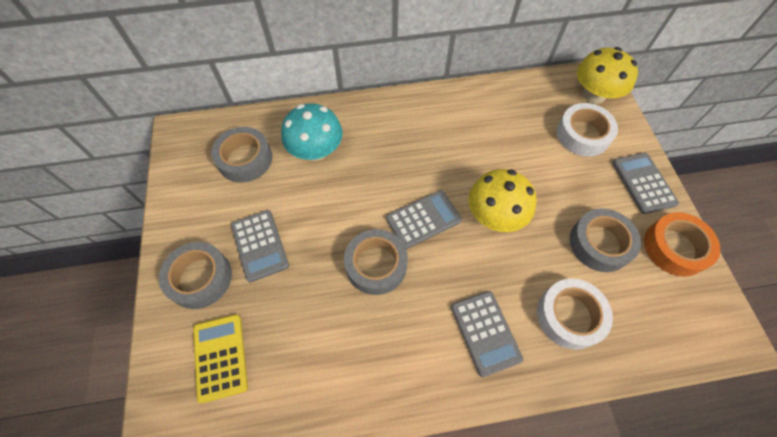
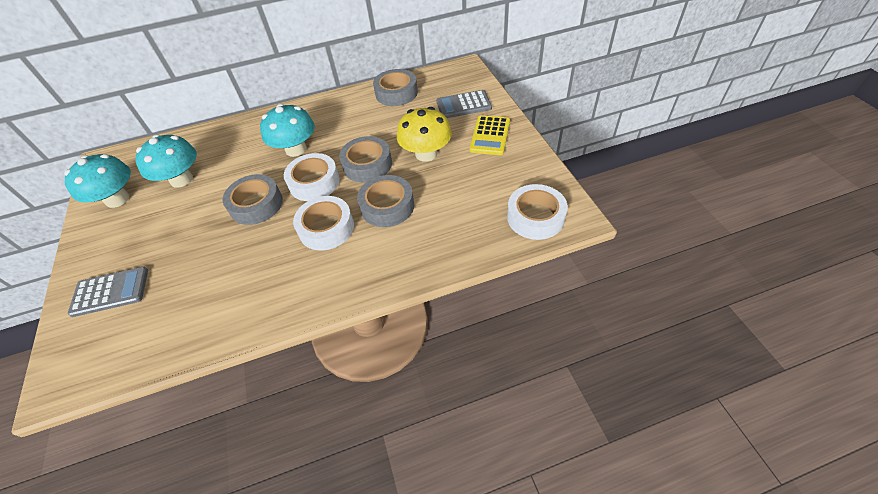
grey calculator: 4 -> 2
orange tape: 1 -> 0
turquoise mushroom: 1 -> 3
white tape: 2 -> 3
yellow mushroom: 2 -> 1

